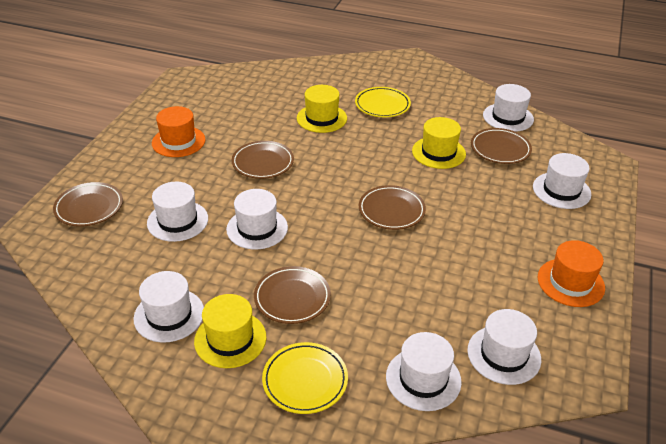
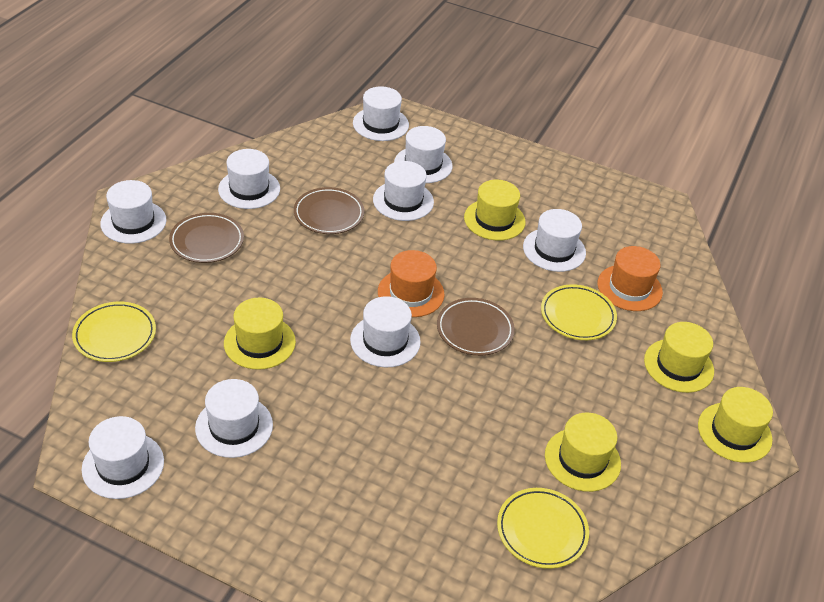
brown plate: 5 -> 3
white hat: 7 -> 9
yellow hat: 3 -> 5
yellow plate: 2 -> 3

